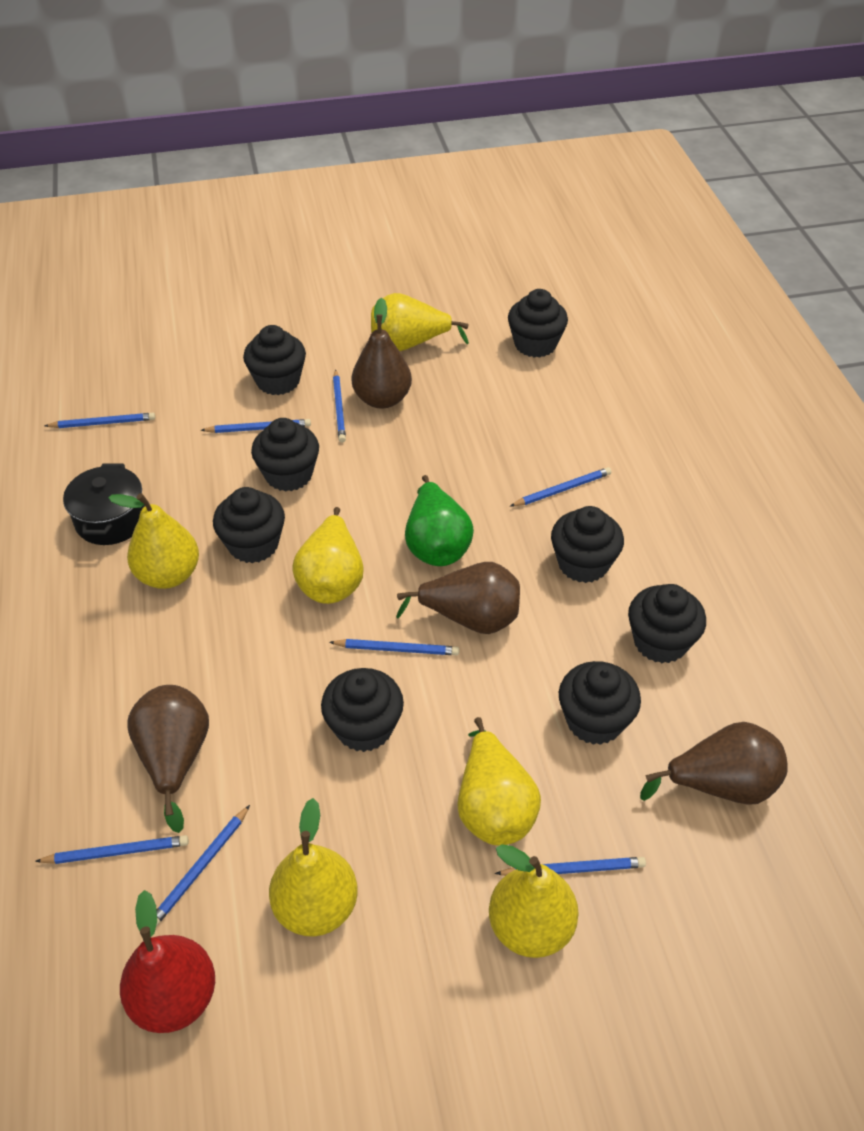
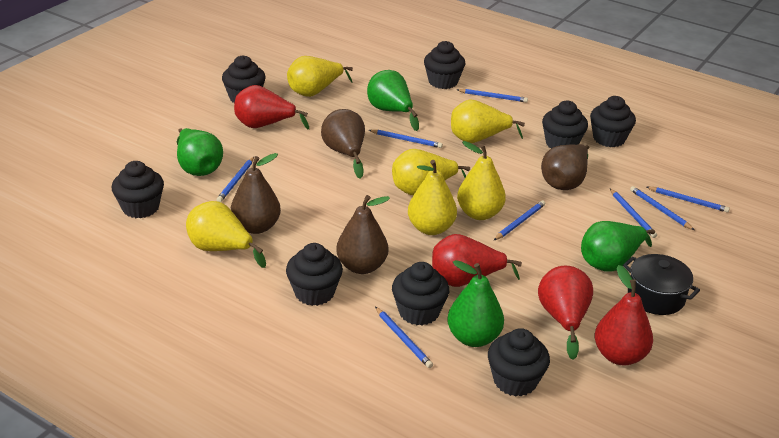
green pear: 1 -> 4
red pear: 1 -> 4

